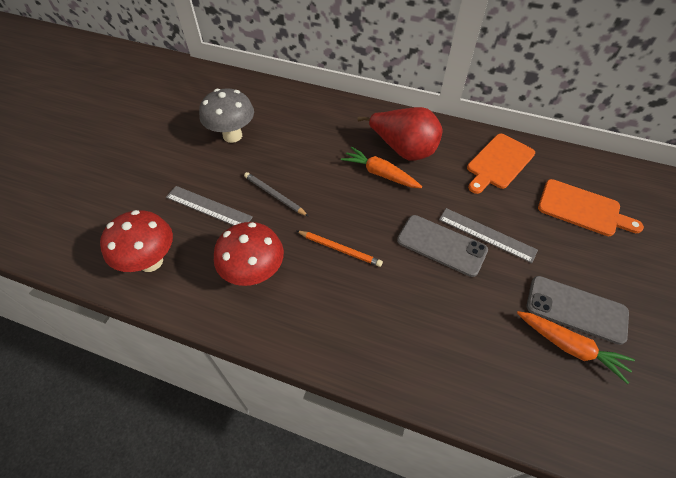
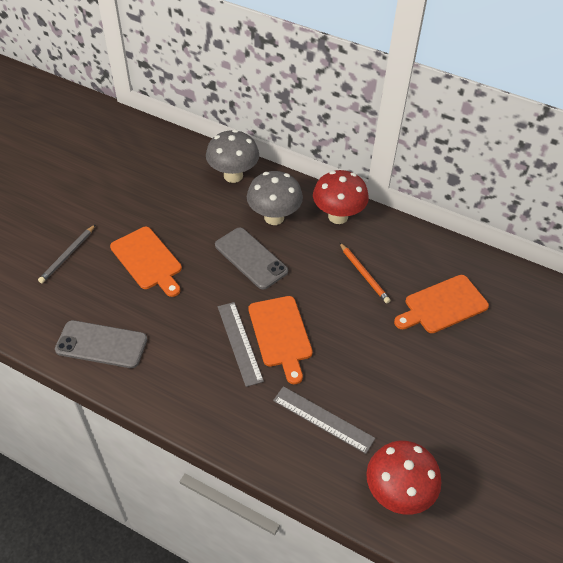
grey mushroom: 1 -> 2
orange carrot: 2 -> 0
orange cutting board: 2 -> 3
red pear: 1 -> 0

